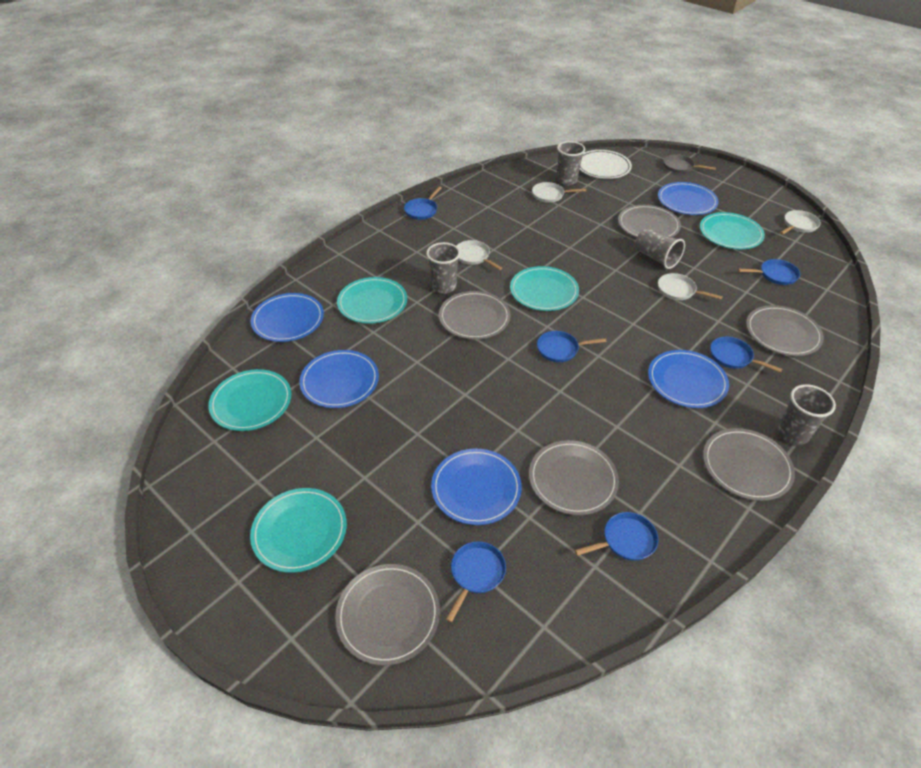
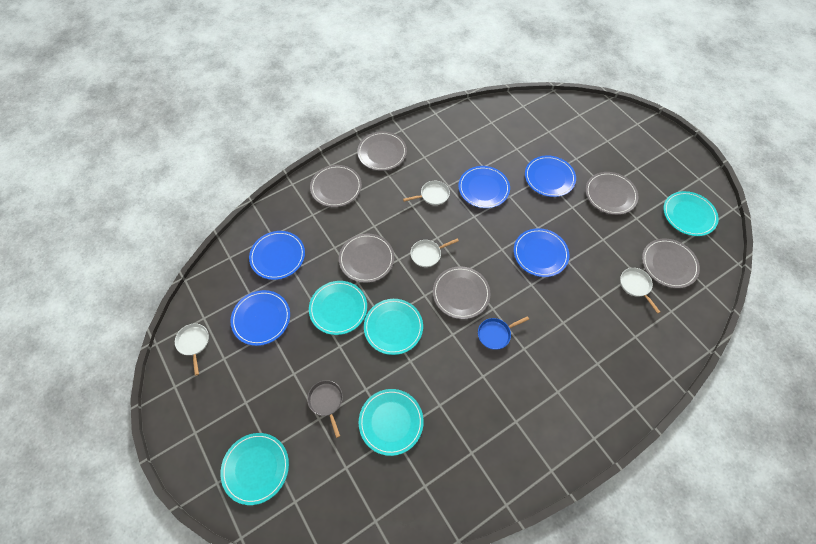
blue pan: 6 -> 1
grey cup: 4 -> 0
white plate: 1 -> 0

